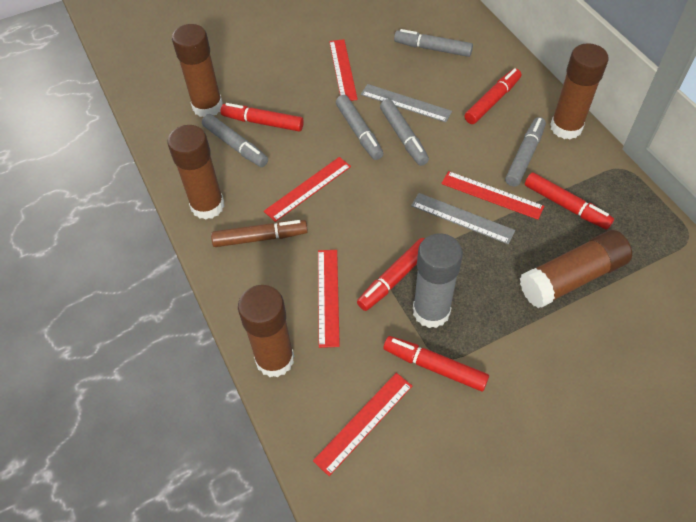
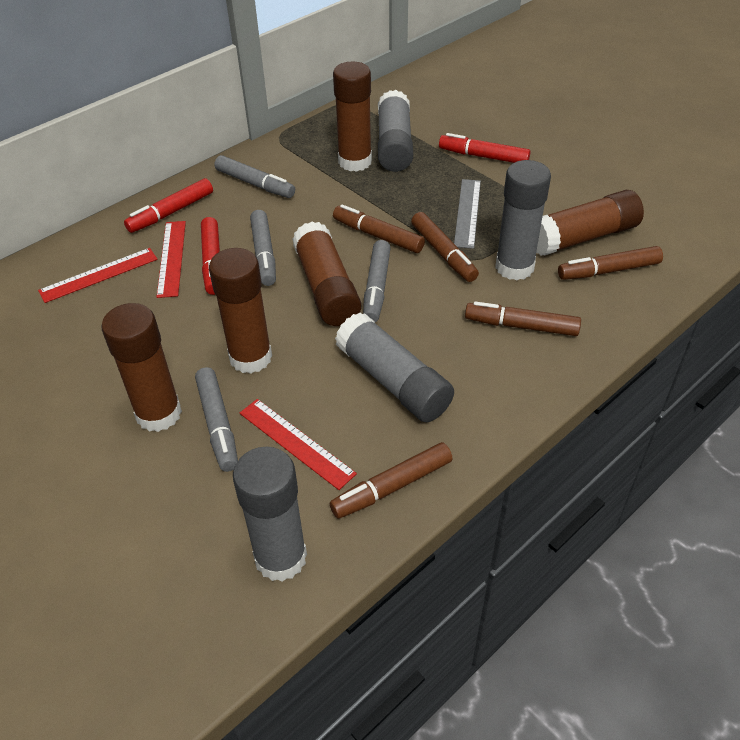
brown marker: 1 -> 5
grey glue stick: 1 -> 4
grey marker: 5 -> 4
grey ruler: 2 -> 1
red marker: 5 -> 3
red ruler: 5 -> 3

